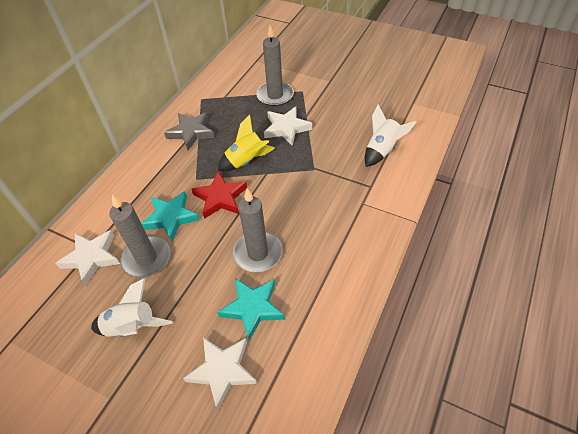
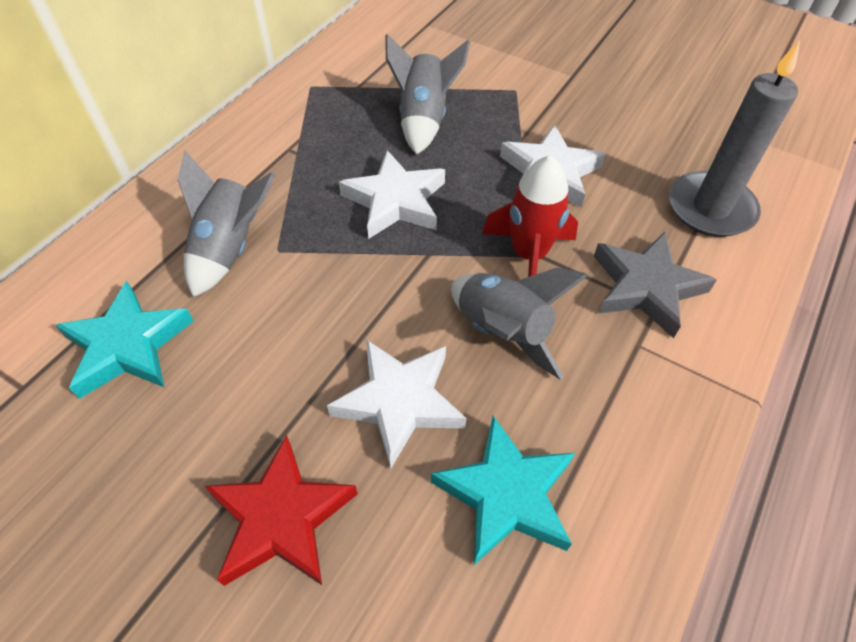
grey candle: 3 -> 1
grey rocket: 0 -> 3
red rocket: 0 -> 1
white rocket: 2 -> 0
yellow rocket: 1 -> 0

